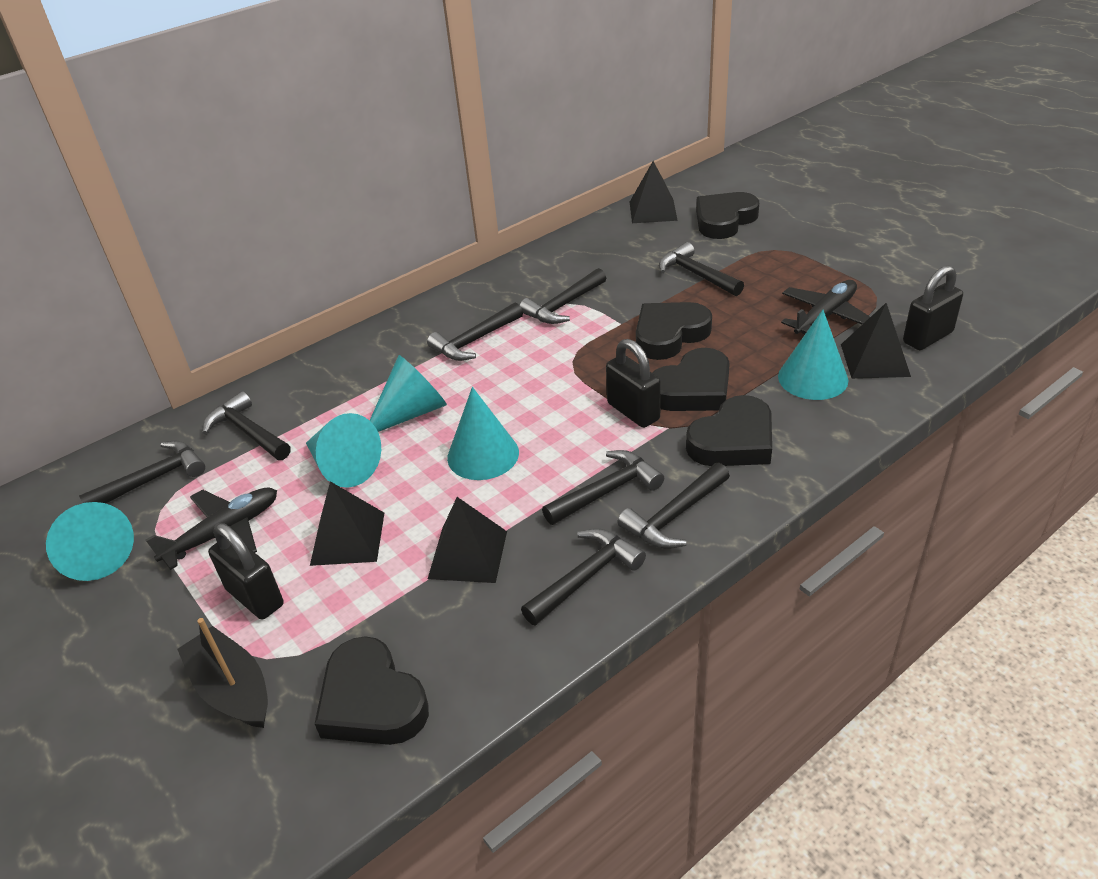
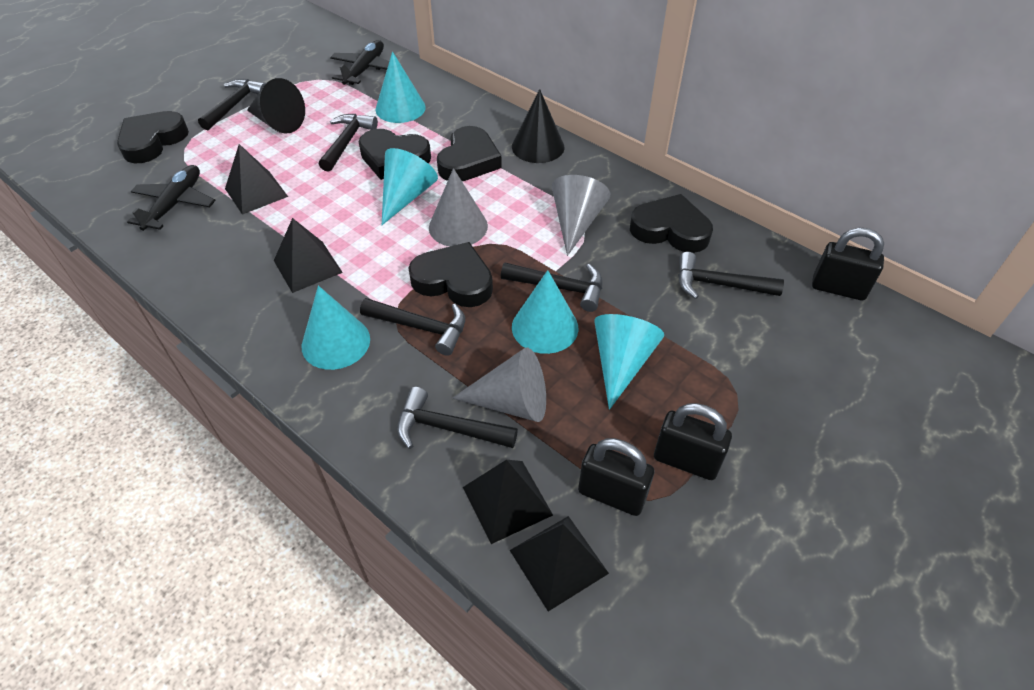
black boat: 1 -> 0
black cone: 0 -> 2
black hammer: 8 -> 6
grey cone: 0 -> 3

